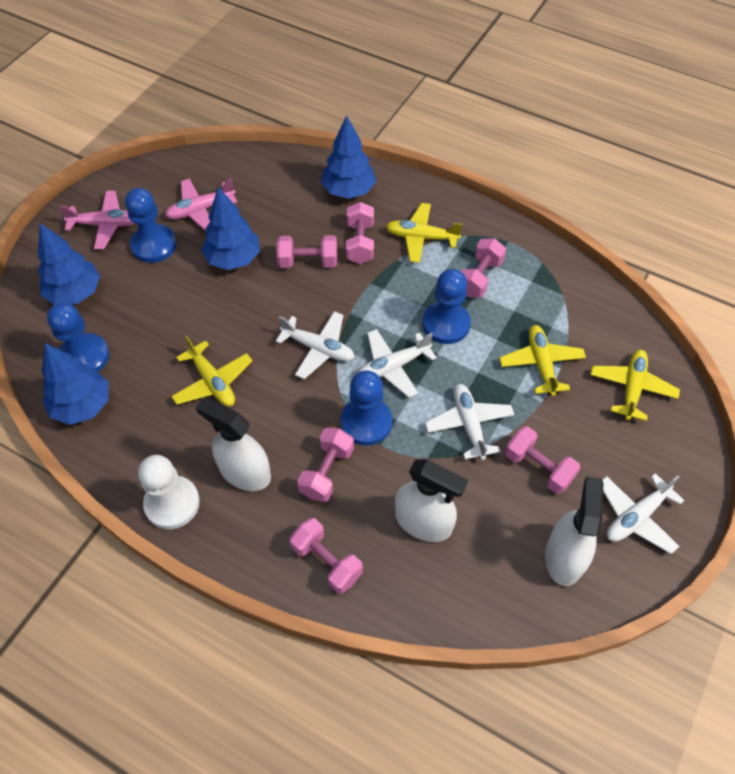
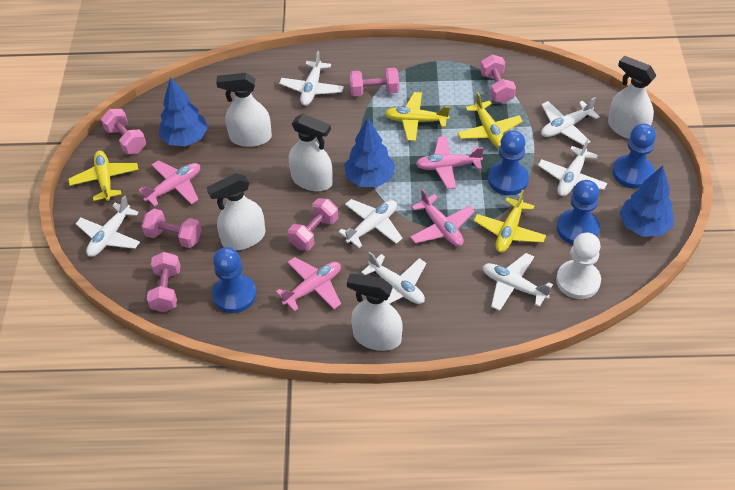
blue tree: 4 -> 3
pink plane: 2 -> 4
white plane: 4 -> 7
white spray bottle: 3 -> 5

